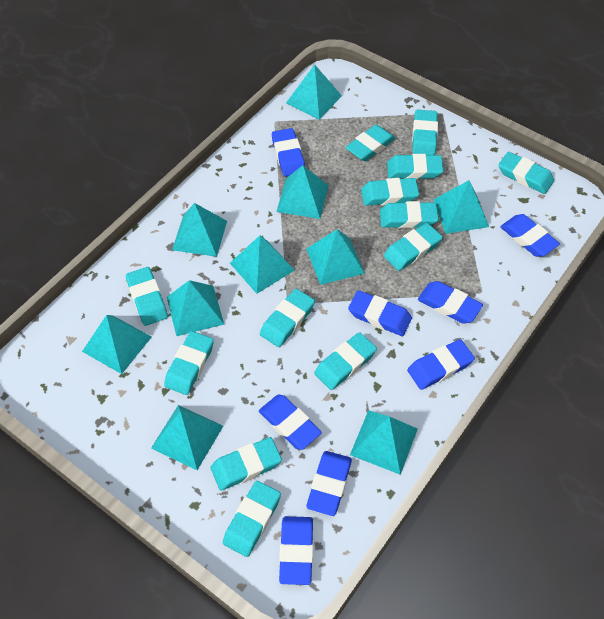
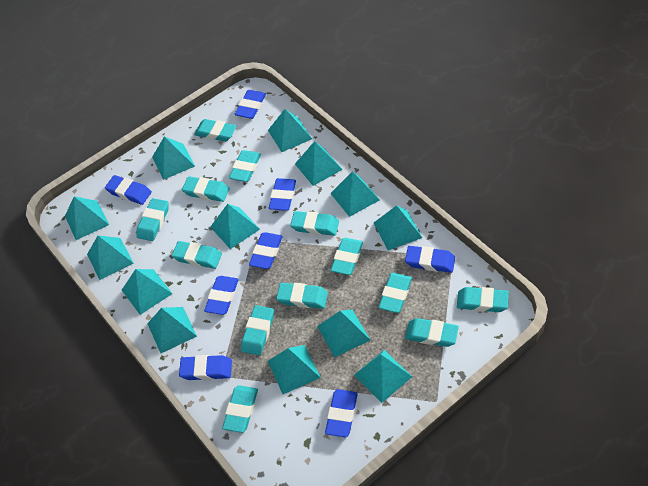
turquoise pyramid: 10 -> 13

